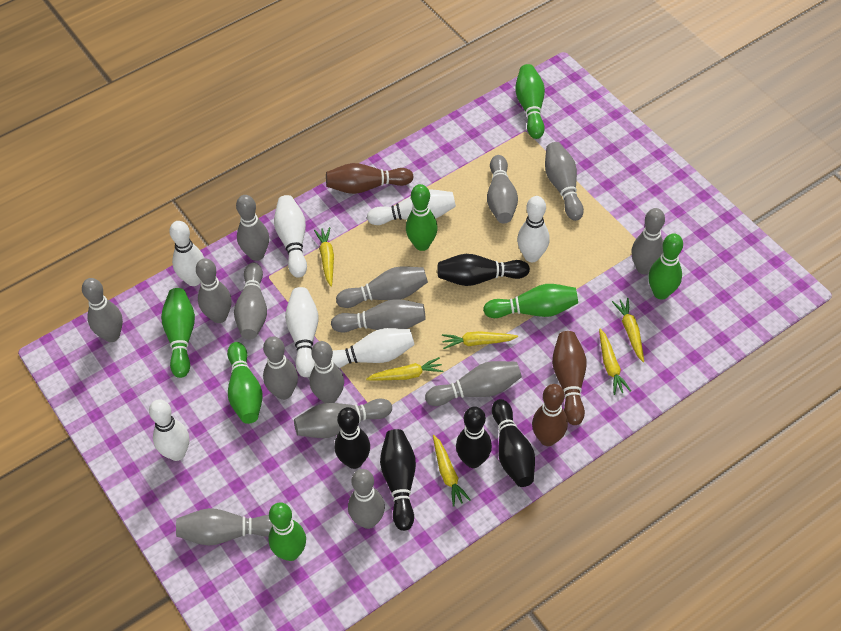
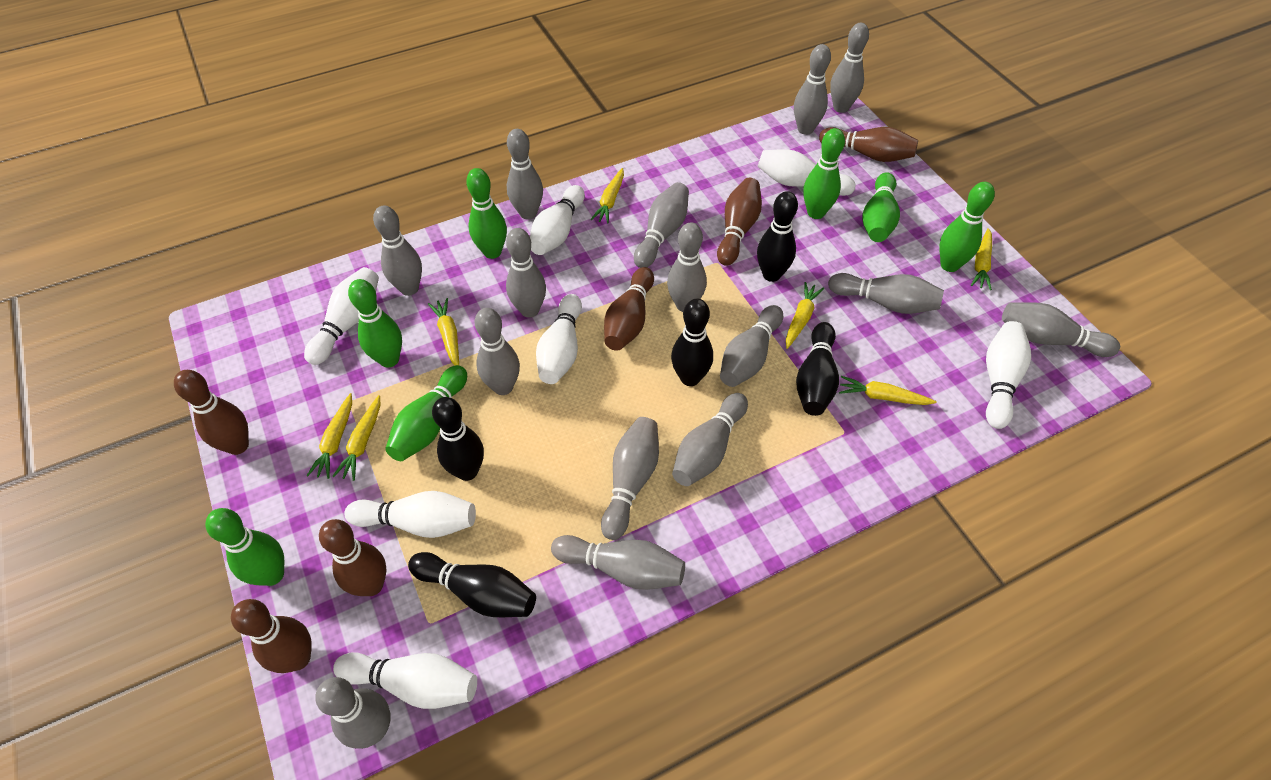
brown bowling pin: 3 -> 6
yellow carrot: 6 -> 7

